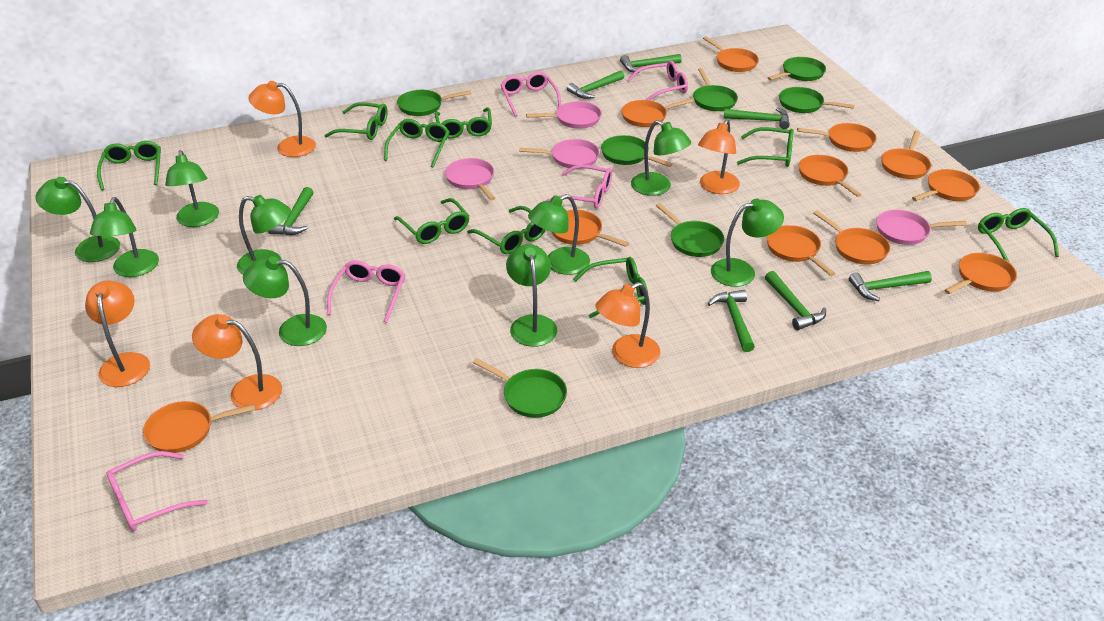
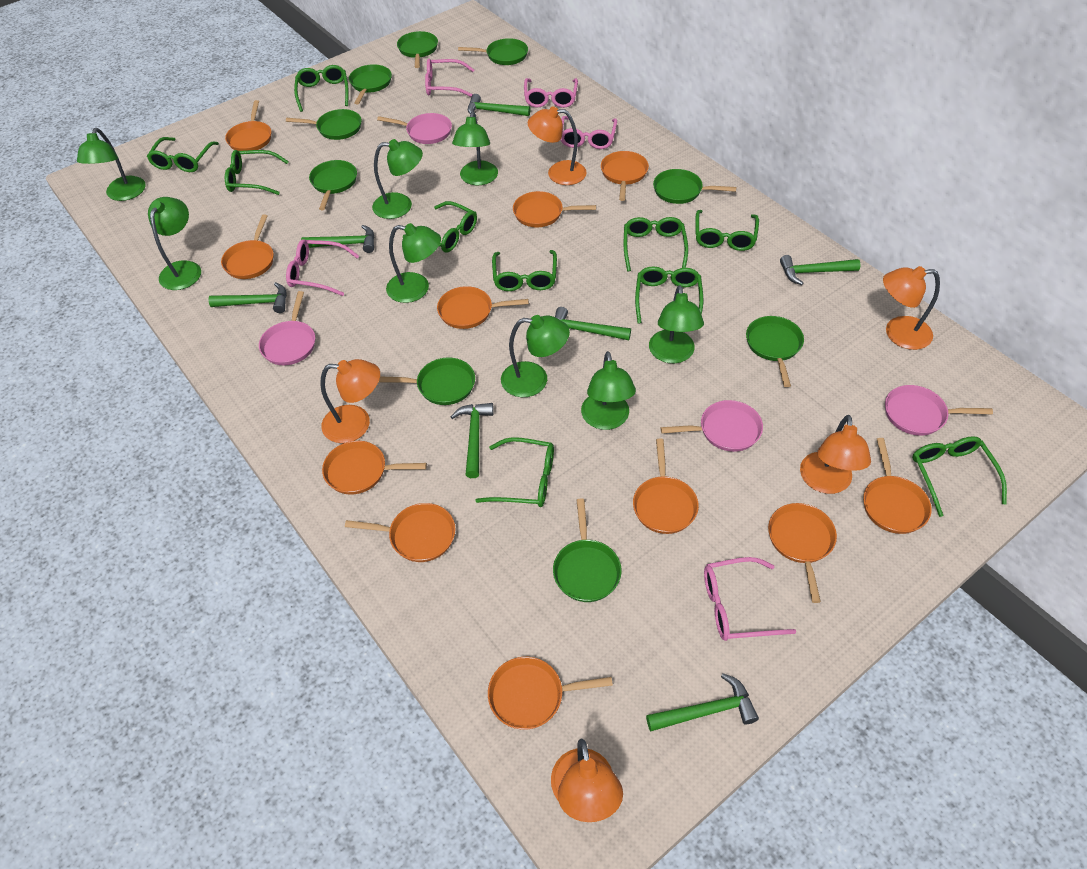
green glasses: 9 -> 10
green lamp: 9 -> 8
green pan: 7 -> 9

